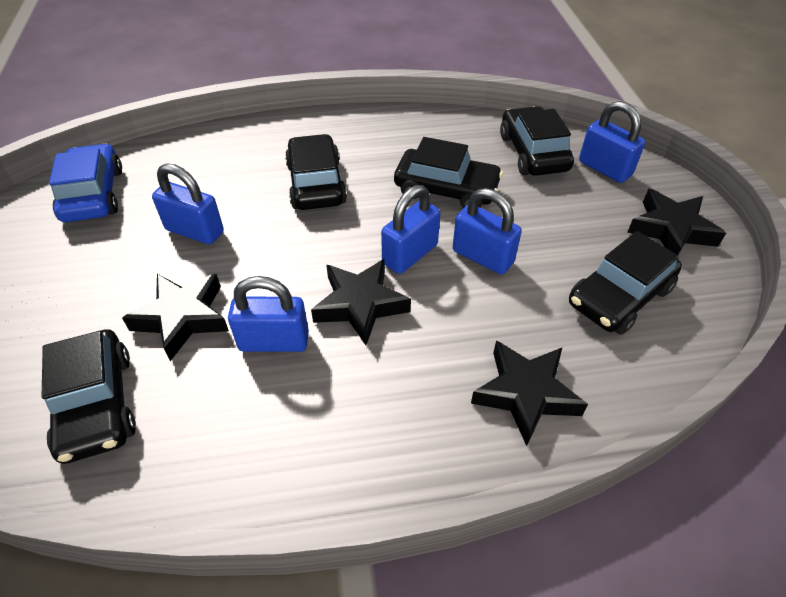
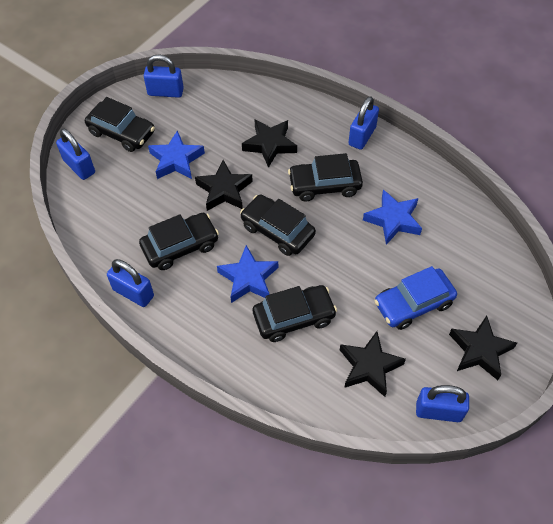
blue star: 0 -> 3

